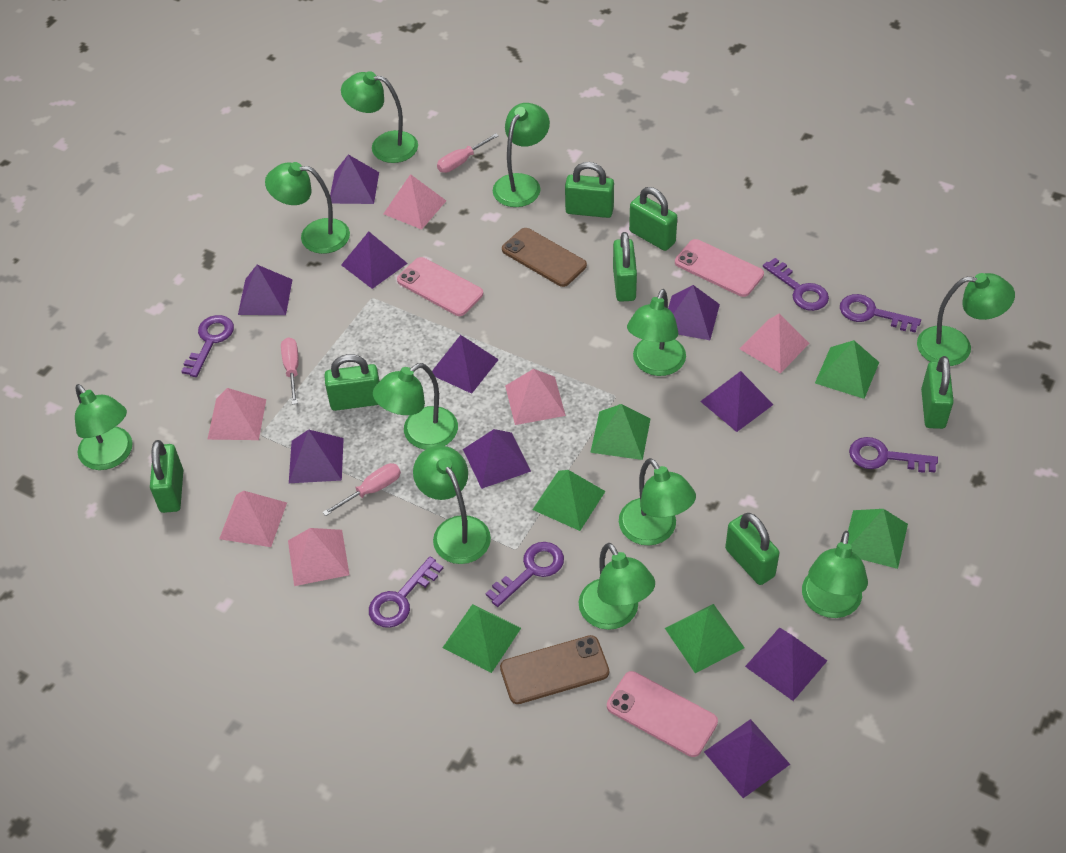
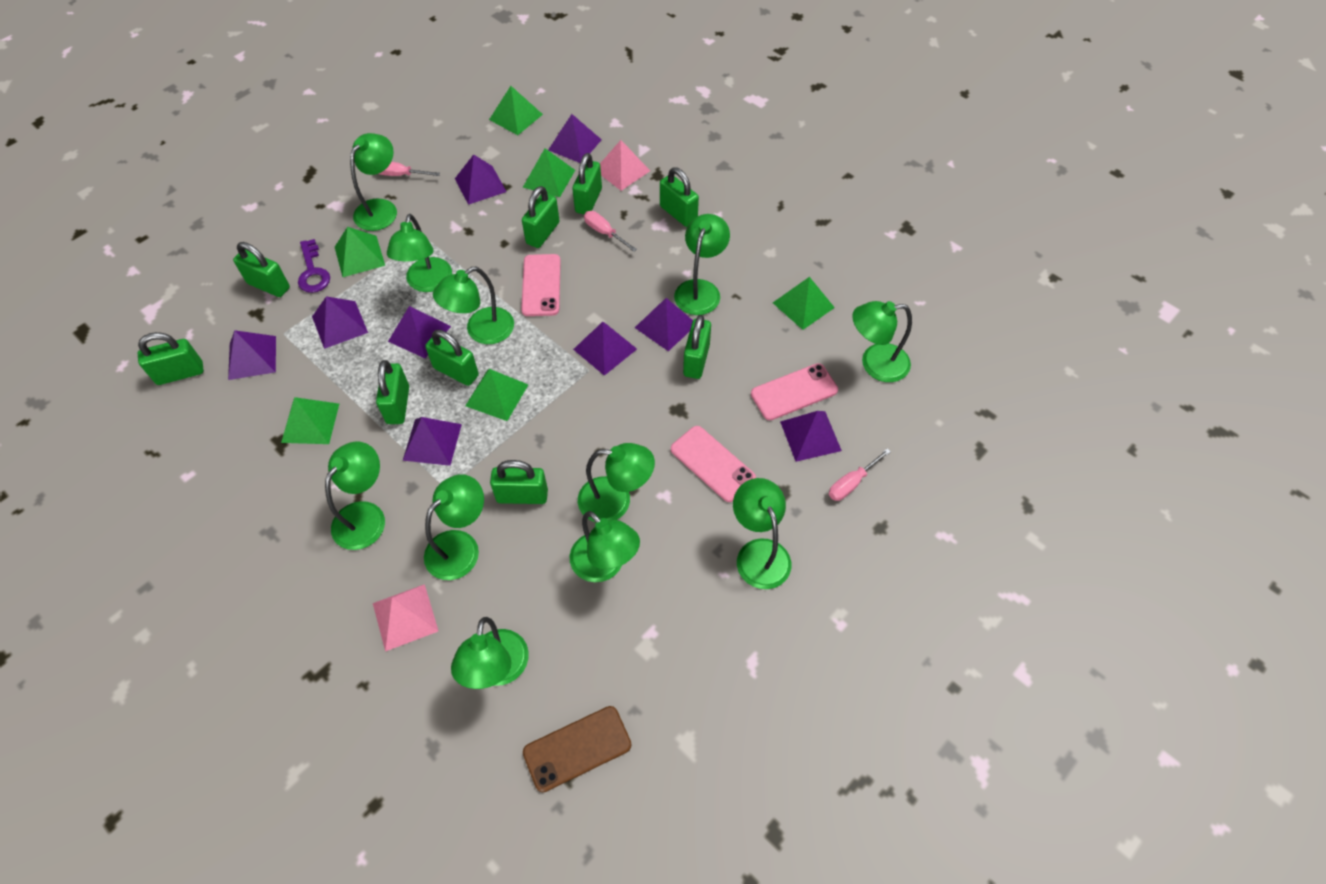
brown phone: 2 -> 1
green padlock: 7 -> 9
pink pyramid: 6 -> 2
purple key: 6 -> 1
purple pyramid: 10 -> 9

